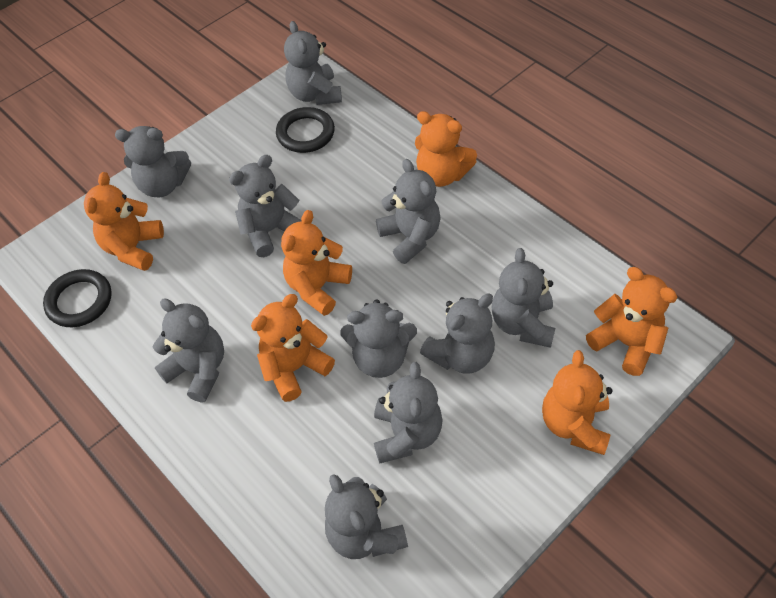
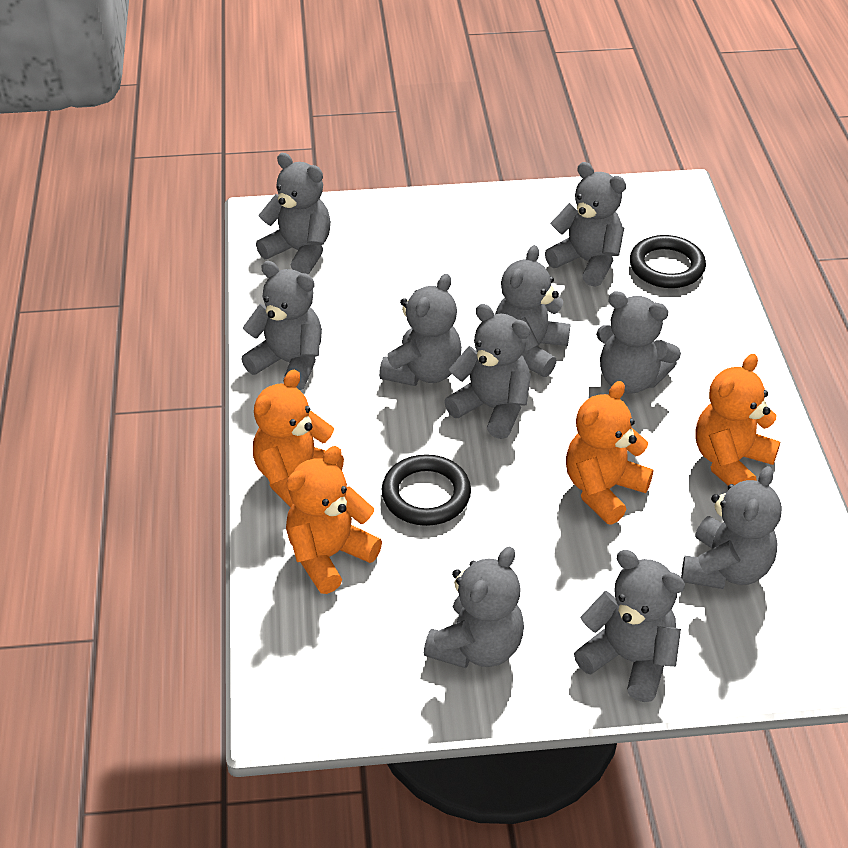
orange teddy bear: 6 -> 4

